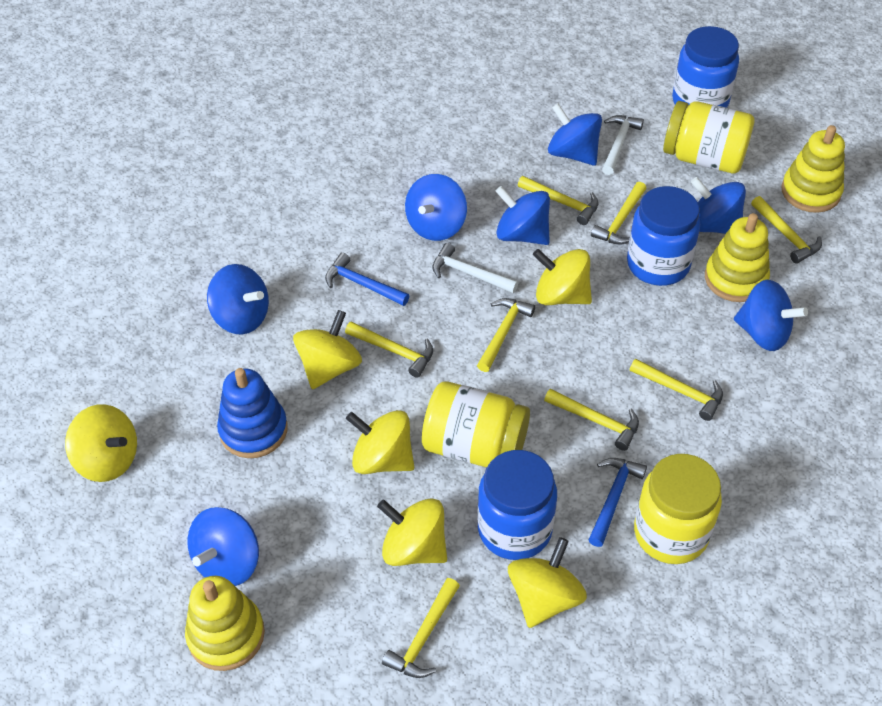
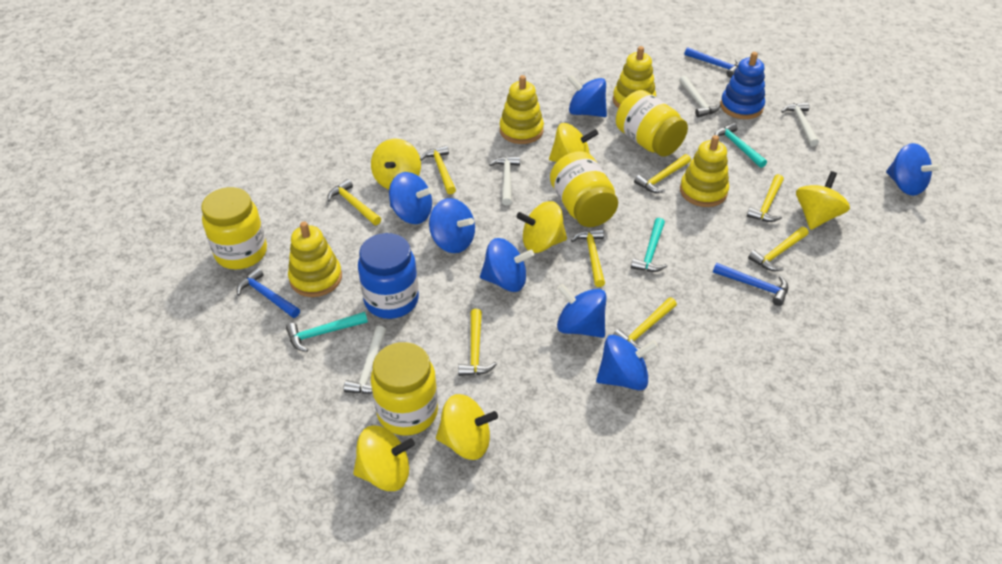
blue hammer: 2 -> 3
blue jar: 3 -> 1
turquoise hammer: 0 -> 3
white hammer: 2 -> 4
yellow jar: 3 -> 4
yellow stacking toy: 3 -> 4

